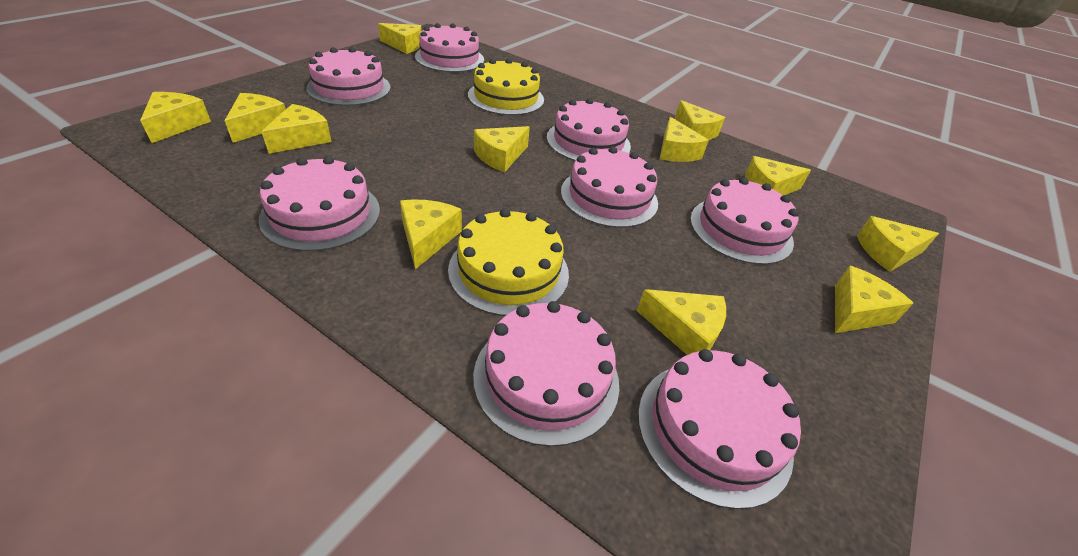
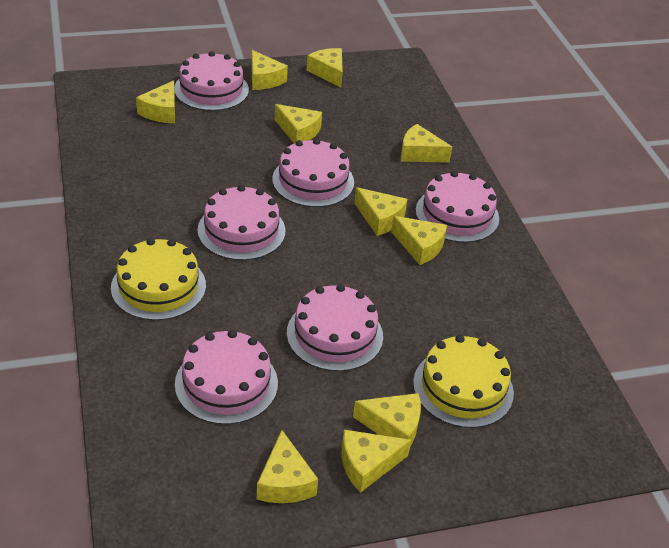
pink cake: 8 -> 6
yellow cheese: 12 -> 10

